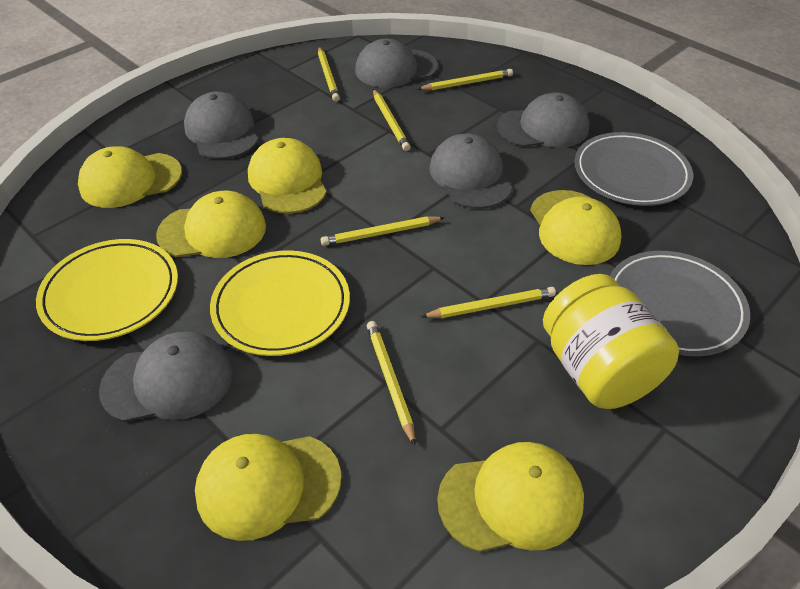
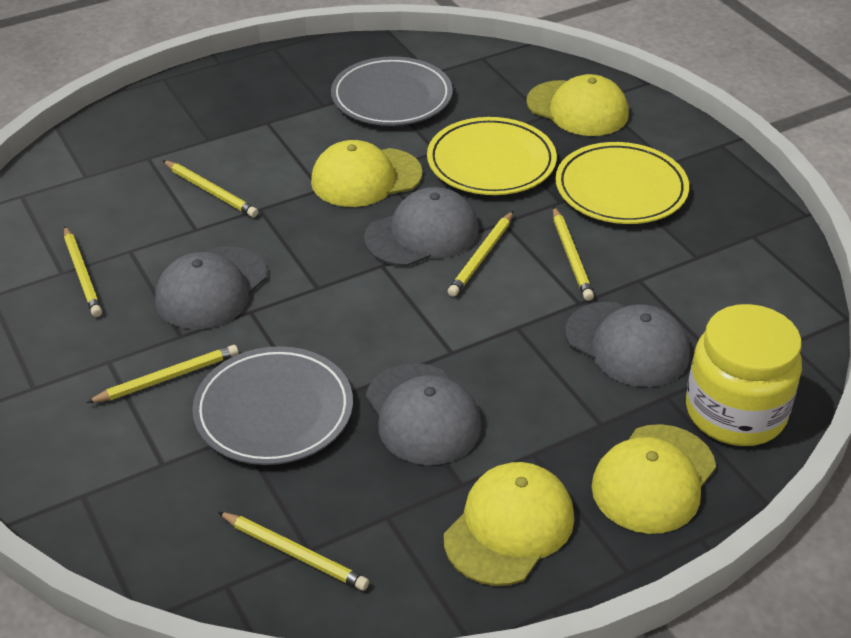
grey cap: 5 -> 4
yellow cap: 6 -> 4

